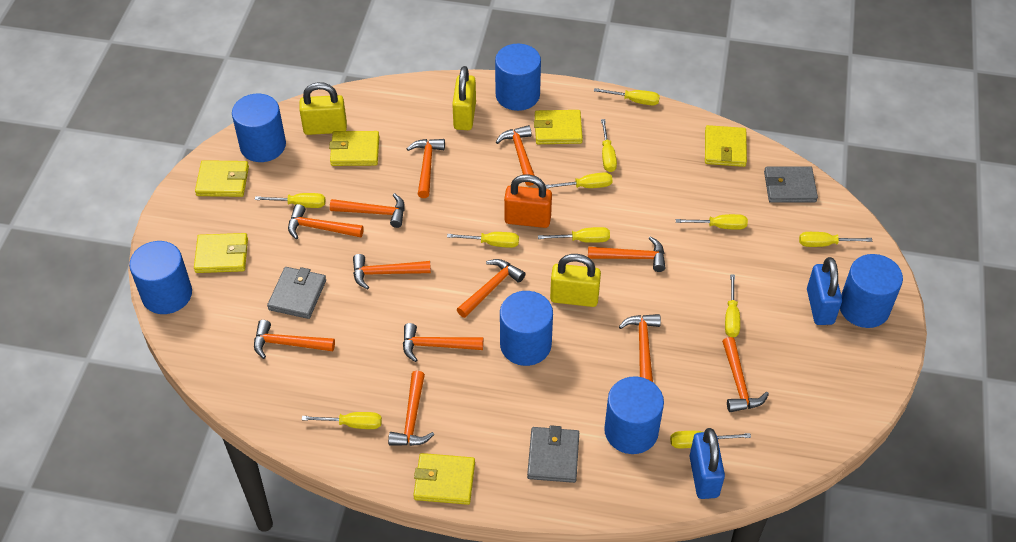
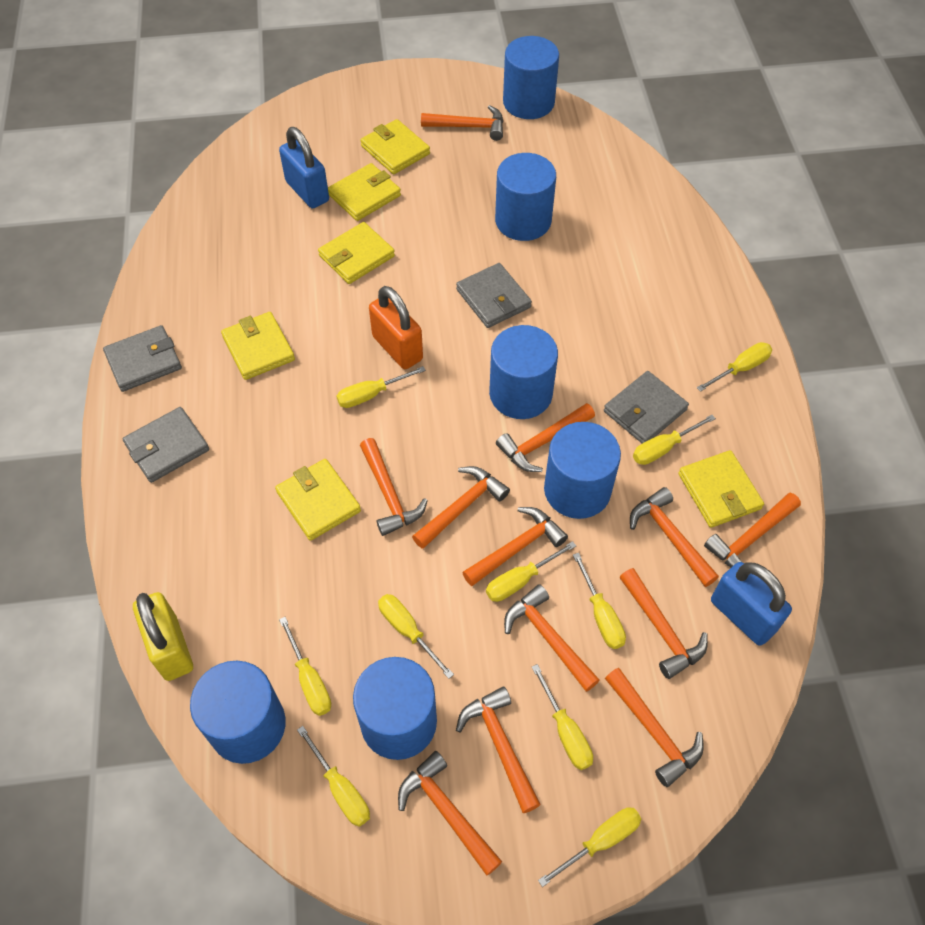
grey wallet: 3 -> 4
yellow padlock: 3 -> 1
yellow screwdriver: 11 -> 10

